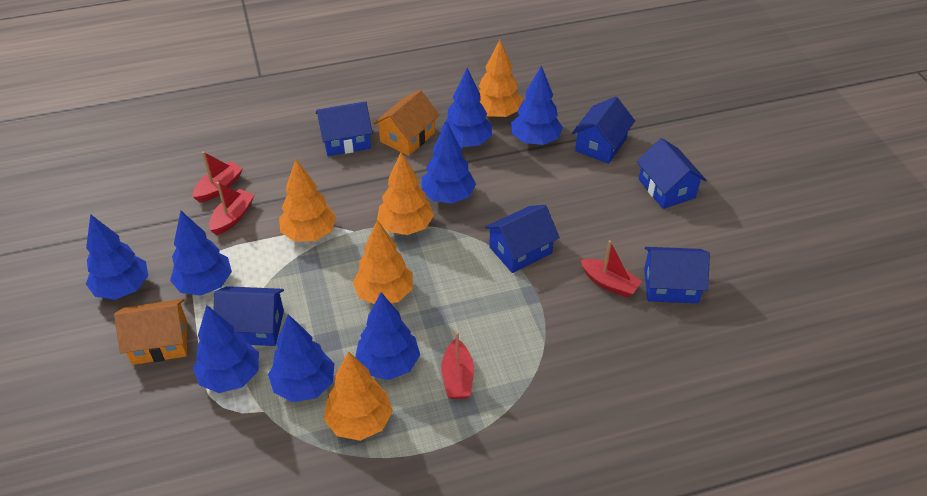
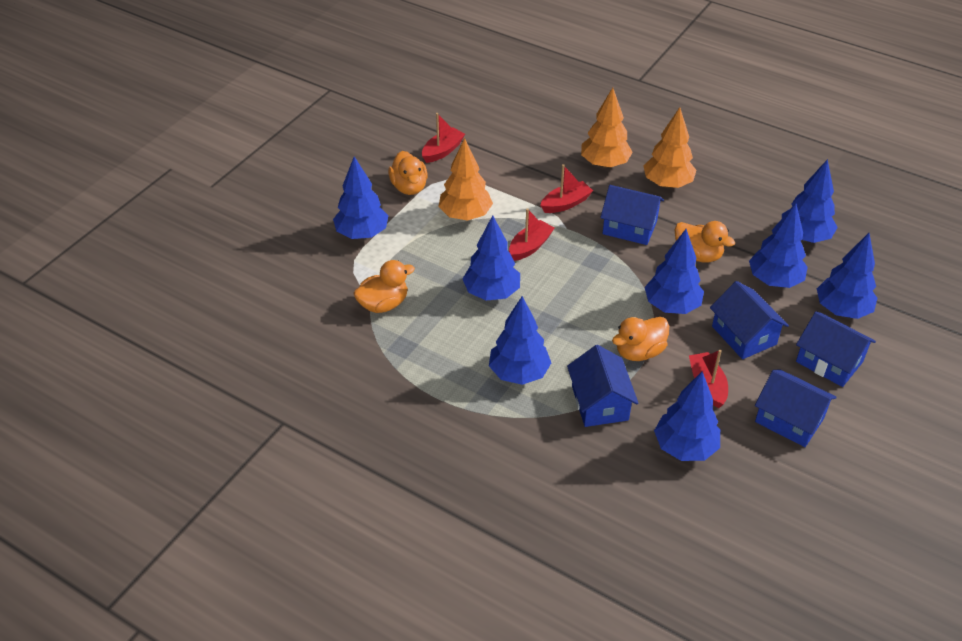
blue house: 6 -> 5
orange duck: 0 -> 4
orange house: 2 -> 0
orange tree: 5 -> 3

